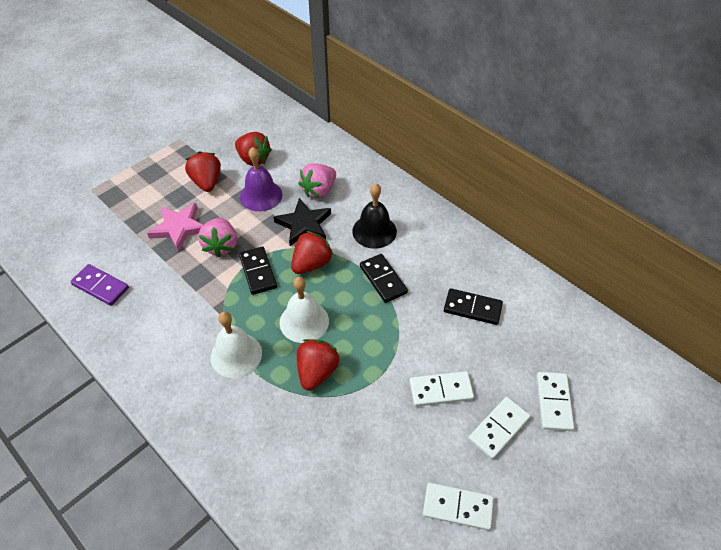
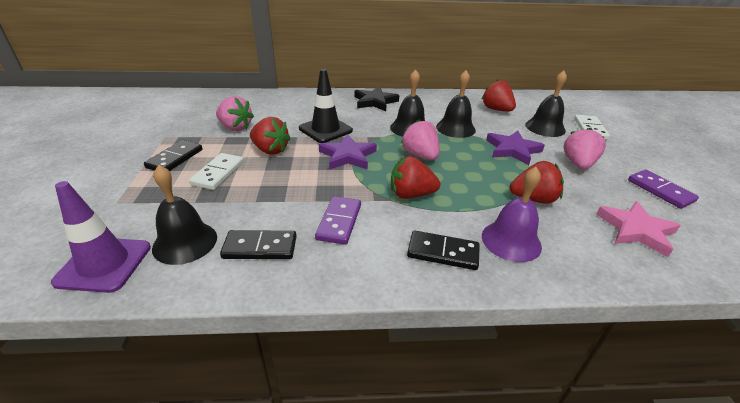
black bell: 1 -> 4
black traffic cone: 0 -> 1
pink strawberry: 2 -> 3
purple domino: 1 -> 2
purple star: 0 -> 2
purple traffic cone: 0 -> 1
white bell: 2 -> 0
white domino: 4 -> 2

